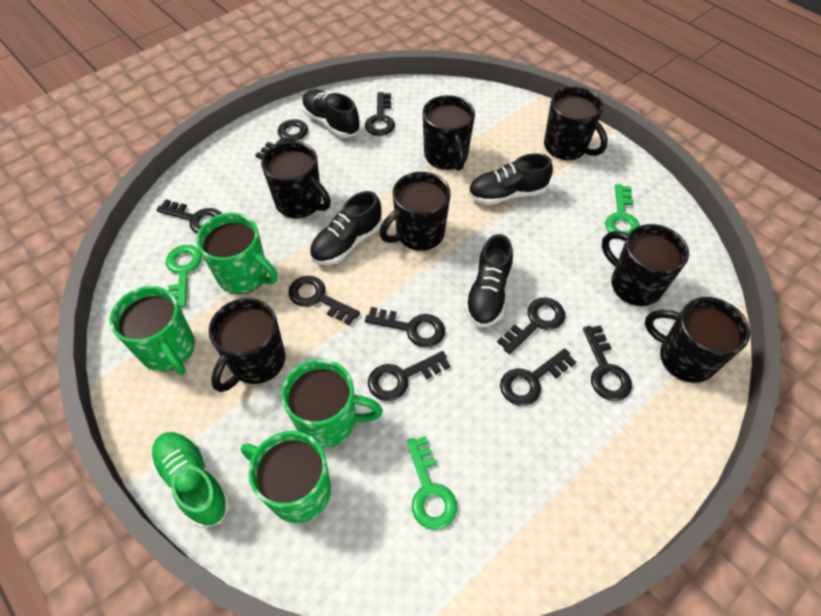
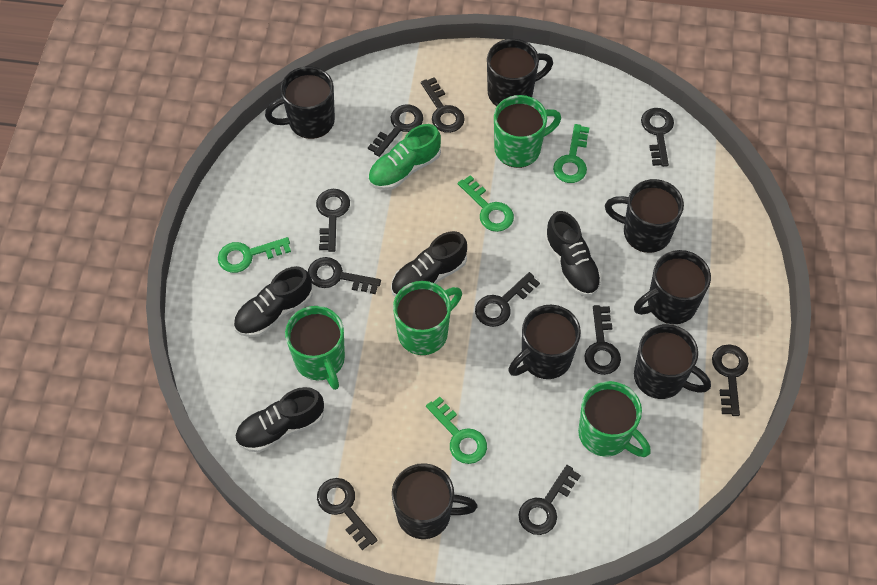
black key: 9 -> 10
green key: 3 -> 4

